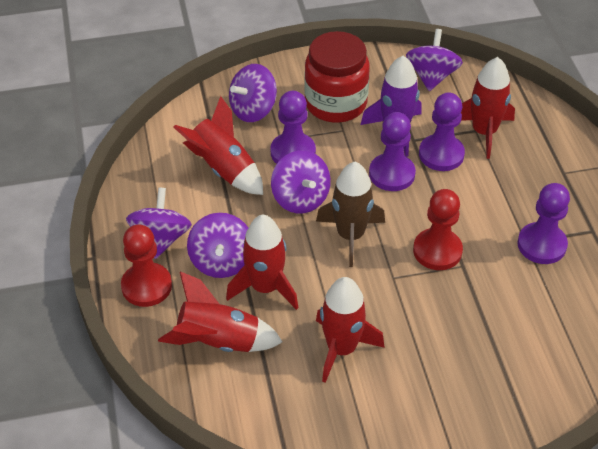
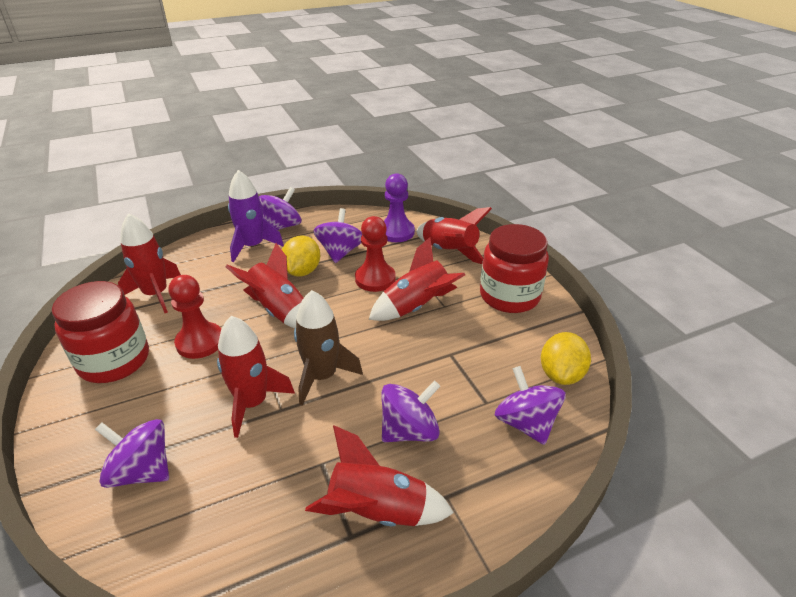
purple pawn: 4 -> 1
red jar: 1 -> 2
red rocket: 5 -> 6
yellow lemon: 0 -> 2

